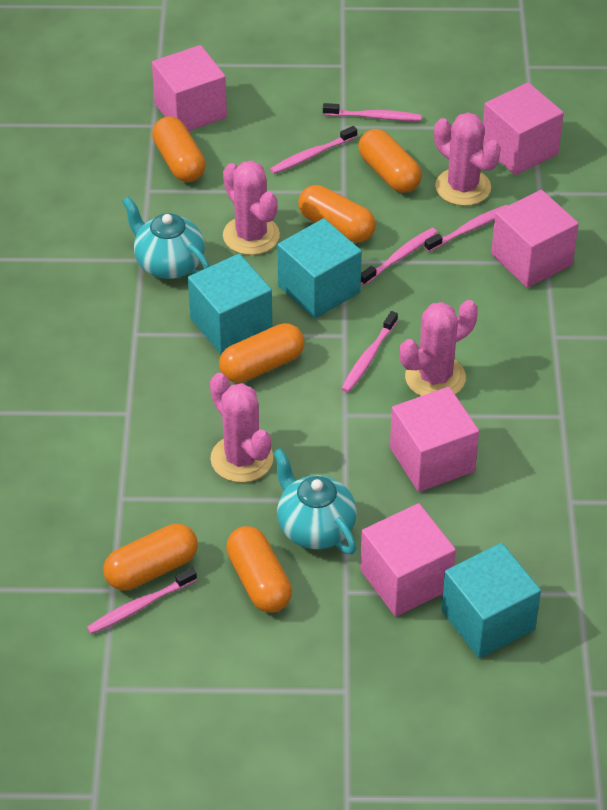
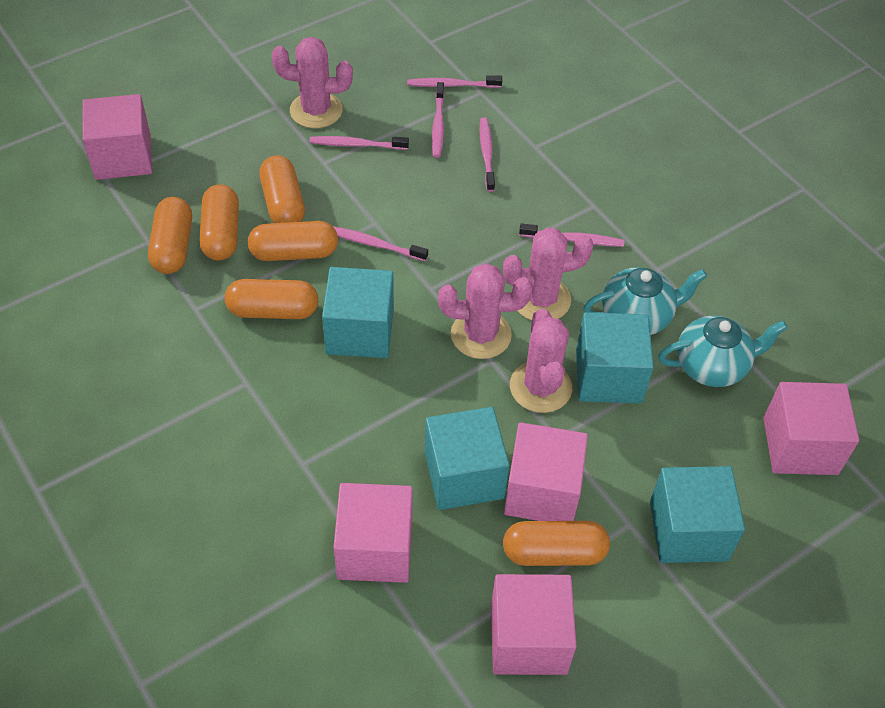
turquoise cube: 3 -> 4

